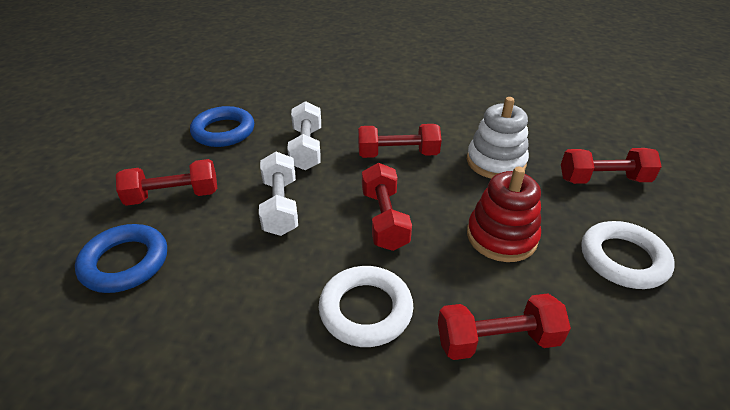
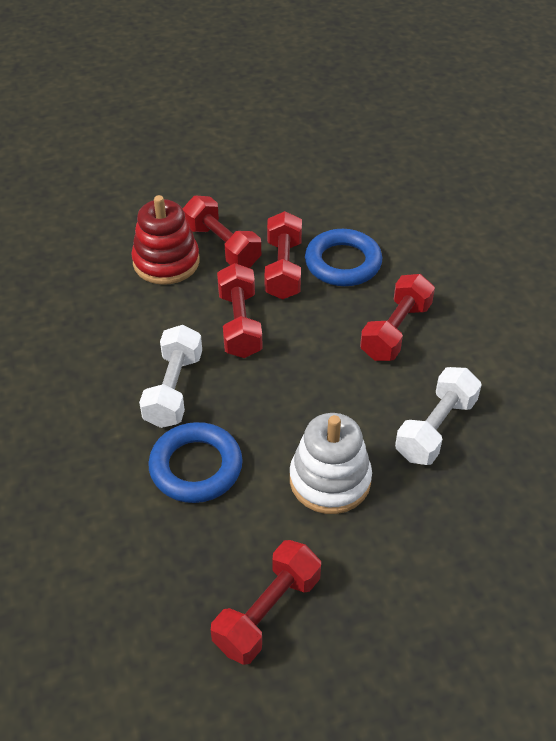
white ring: 2 -> 0

